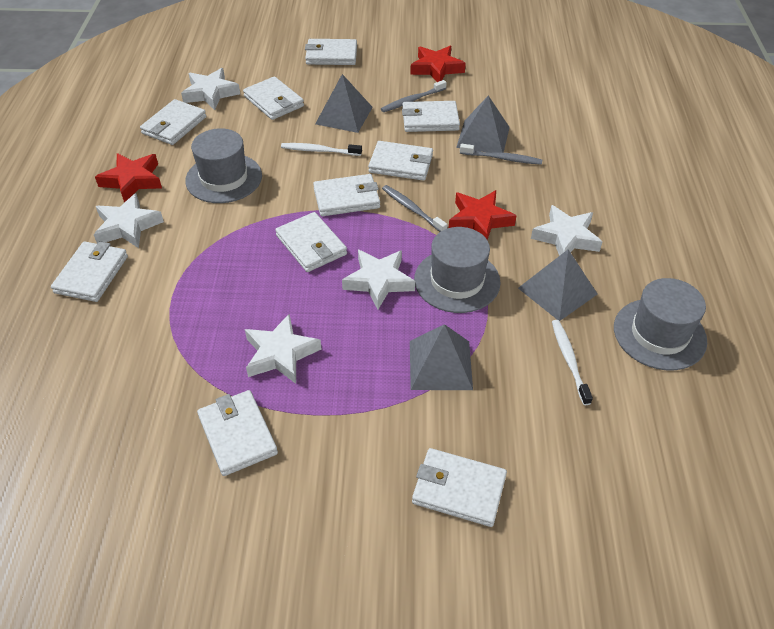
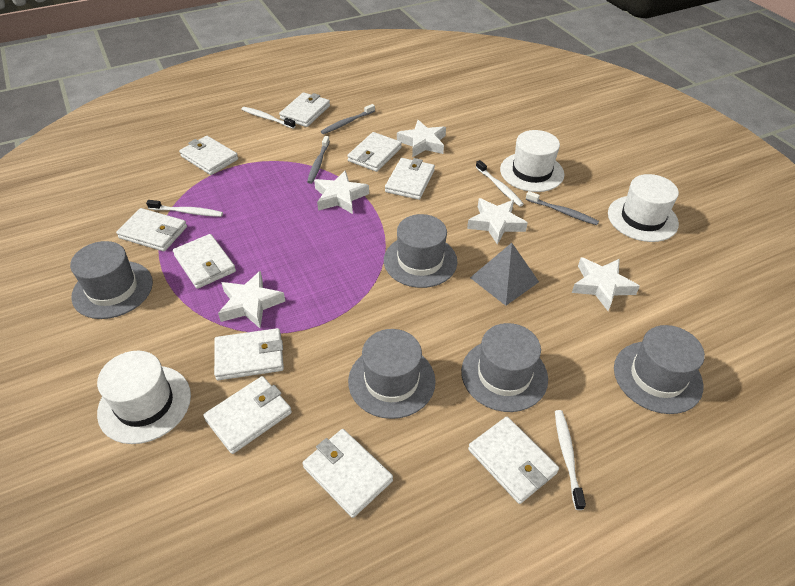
grey hat: 3 -> 5
grey pyramid: 4 -> 1
red star: 3 -> 0
white hat: 0 -> 3
white toothbrush: 2 -> 4

